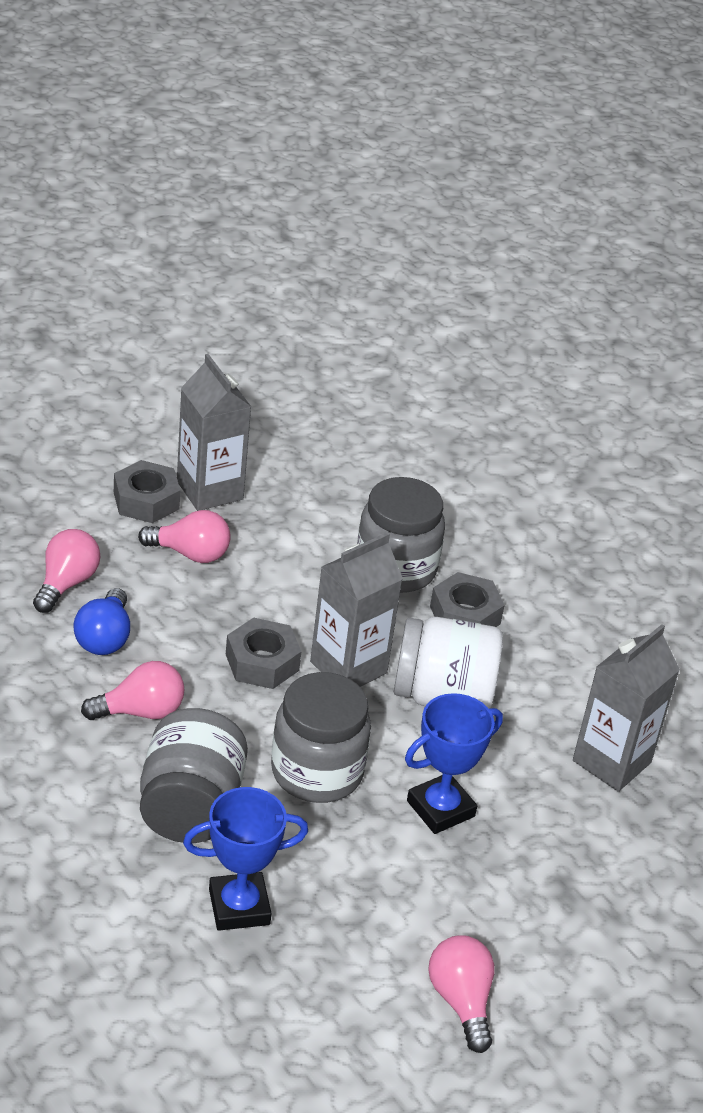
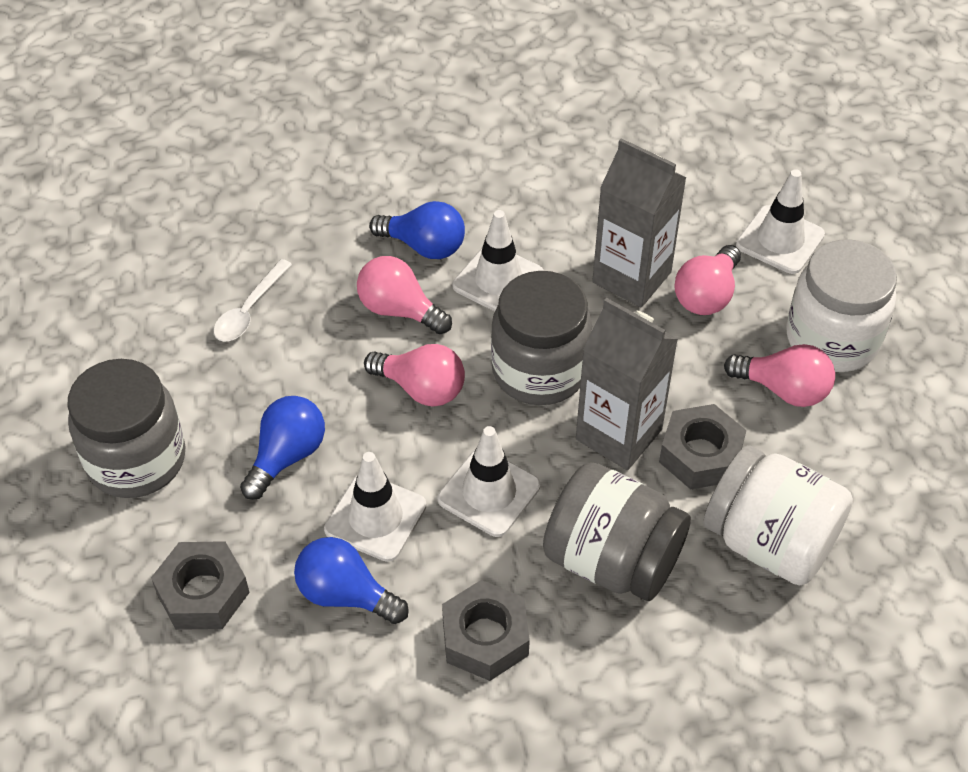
blue light bulb: 1 -> 3
blue trophy: 2 -> 0
grey carton: 3 -> 2
white jar: 1 -> 2
white spoon: 0 -> 1
white traffic cone: 0 -> 4

